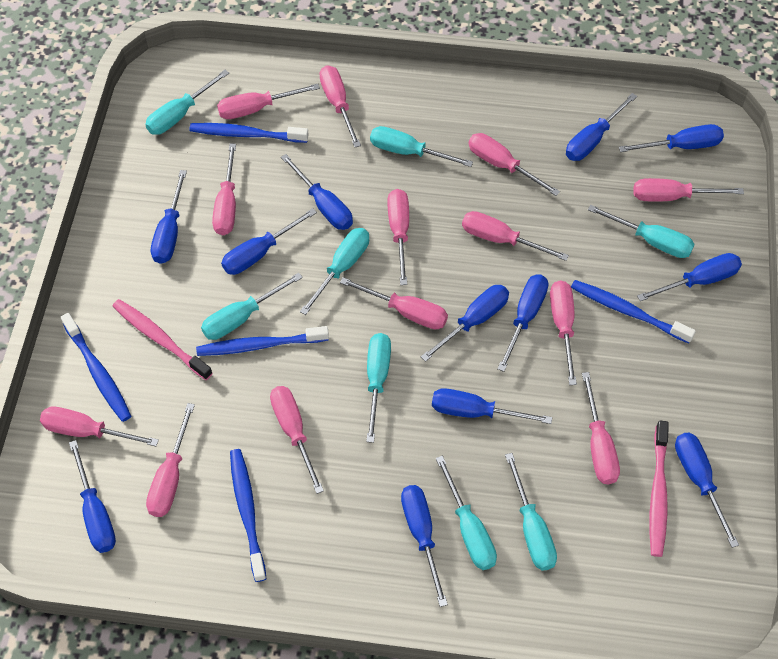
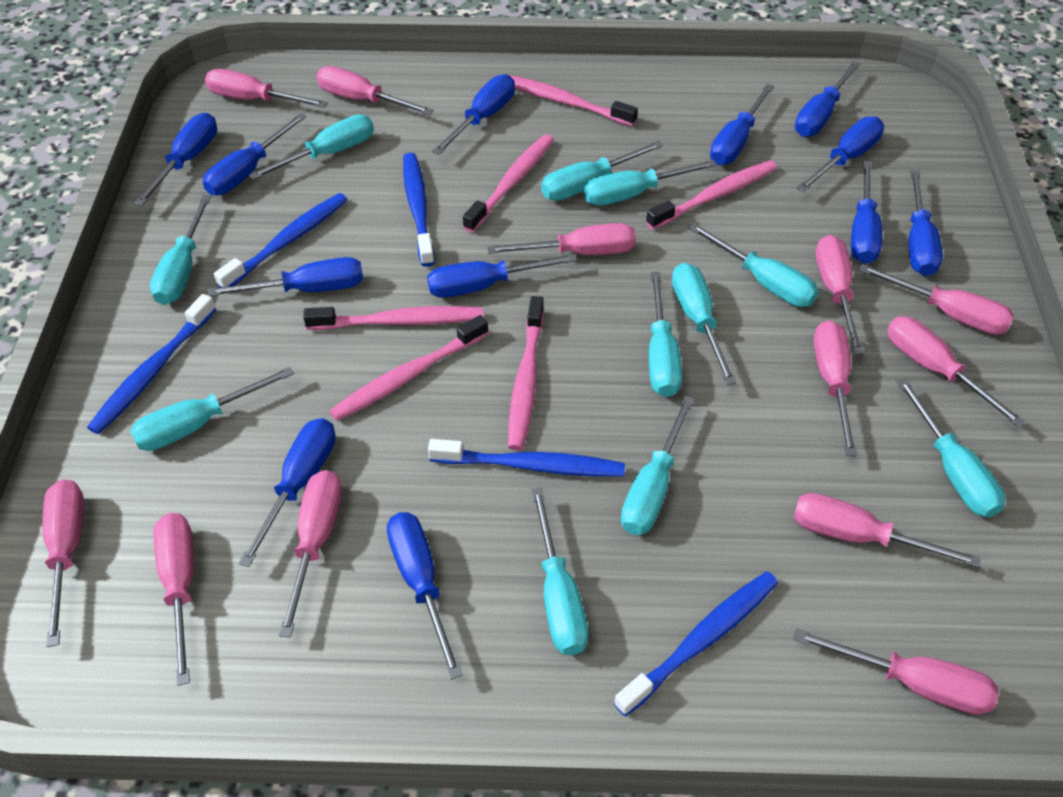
pink screwdriver: 13 -> 12
pink toothbrush: 2 -> 6
turquoise screwdriver: 8 -> 11

